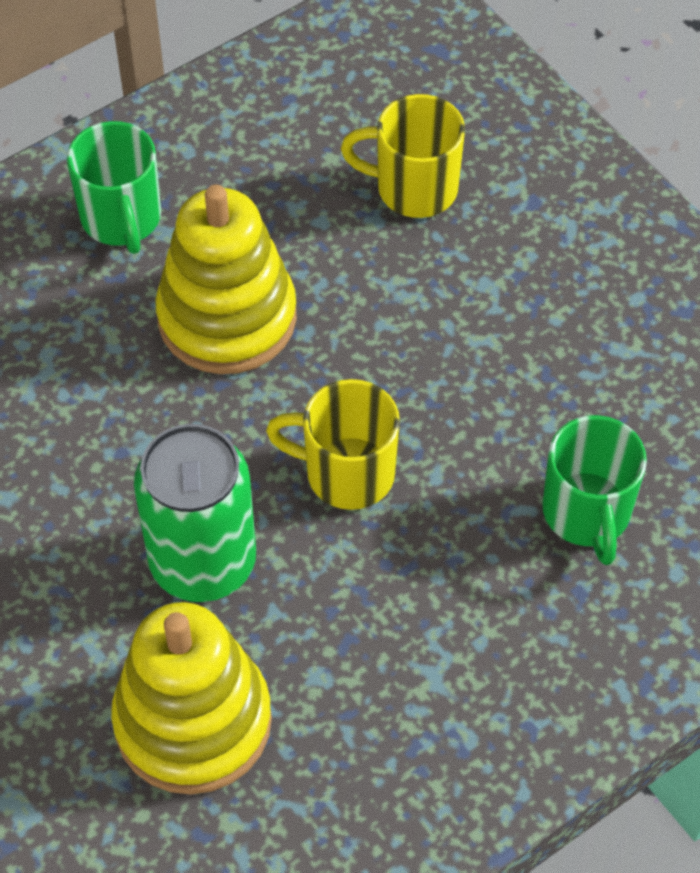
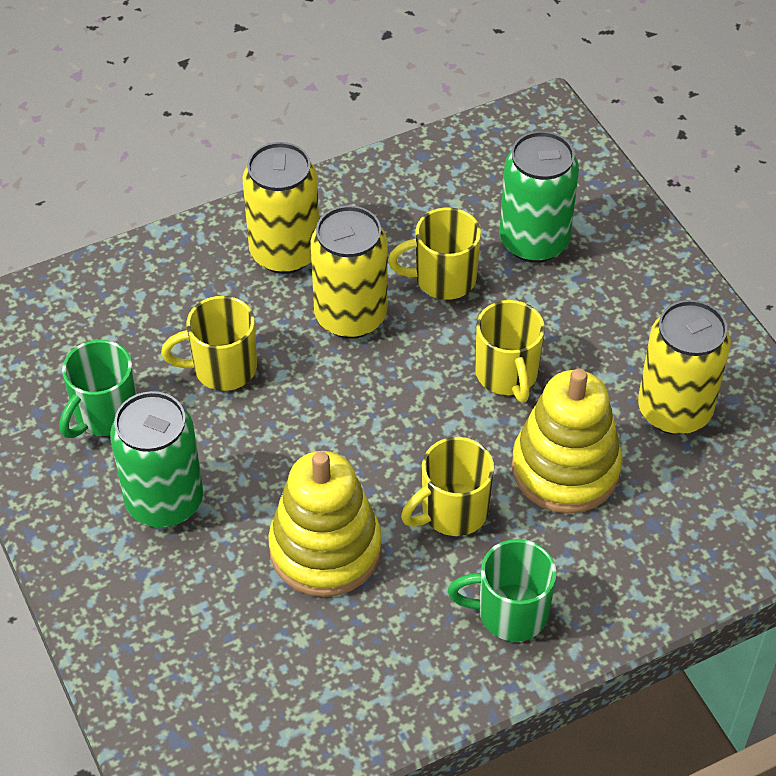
green can: 1 -> 2
yellow can: 0 -> 3
yellow mug: 2 -> 4

